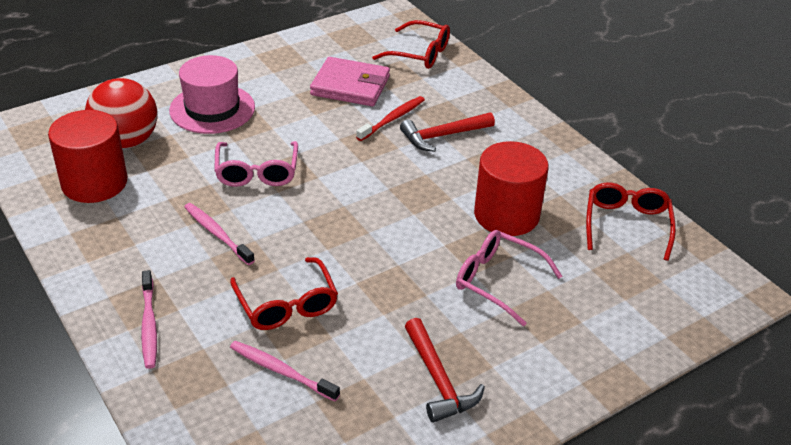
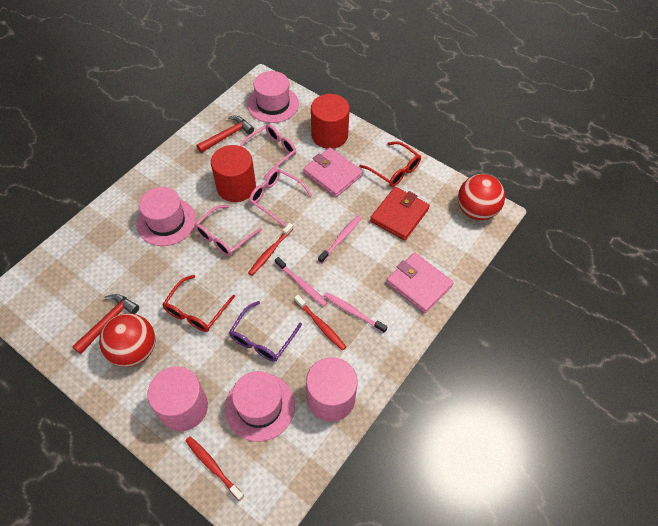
pink cylinder: 0 -> 2
pink glasses: 2 -> 3
pink hat: 1 -> 3
pink wallet: 1 -> 2
purple glasses: 0 -> 1
red ball: 1 -> 2
red glasses: 3 -> 2
red toothbrush: 1 -> 3
red wallet: 0 -> 1

